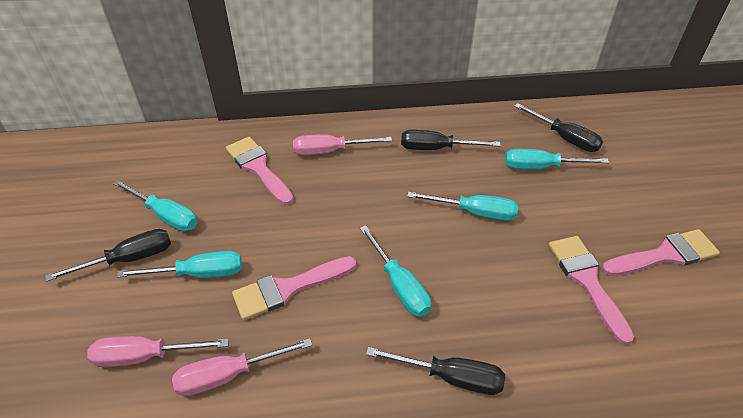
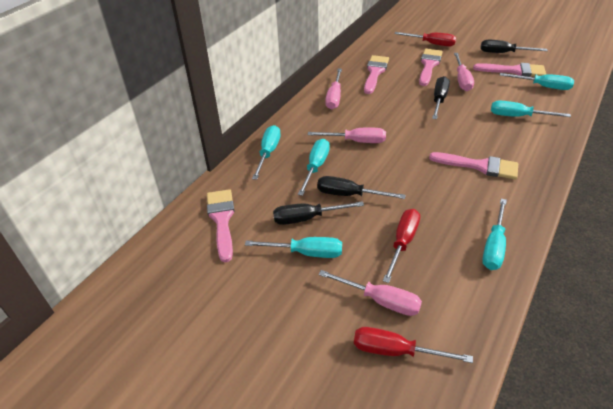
pink brush: 4 -> 5
pink screwdriver: 3 -> 4
red screwdriver: 0 -> 3
turquoise screwdriver: 5 -> 6

